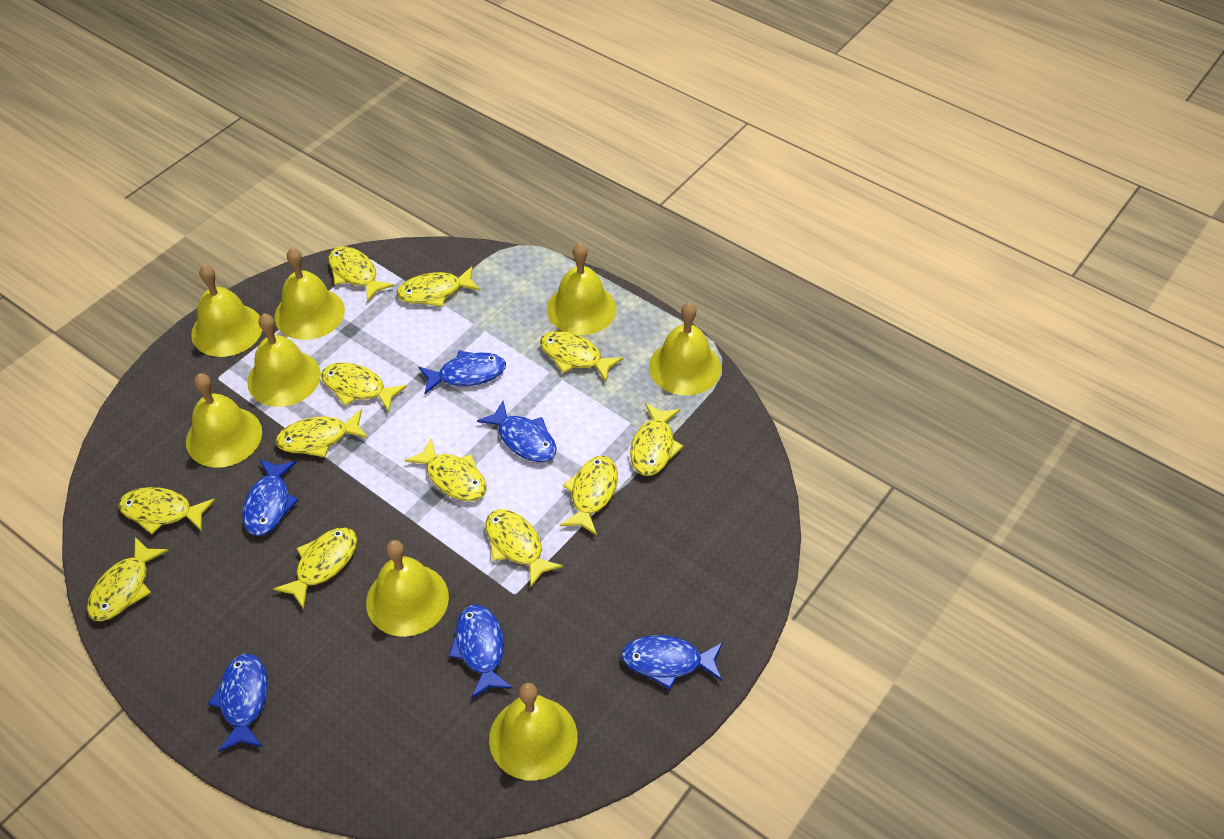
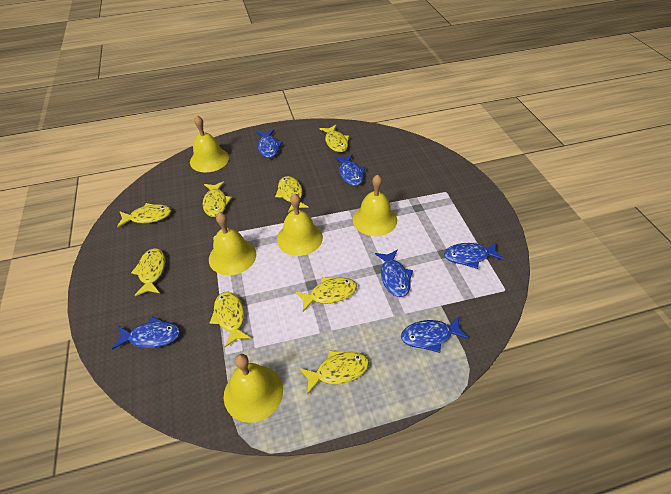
yellow bell: 8 -> 5
yellow fish: 12 -> 8

